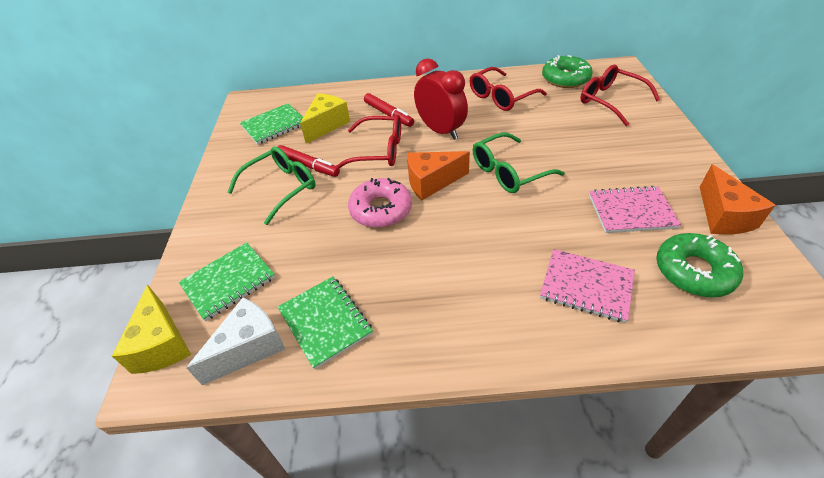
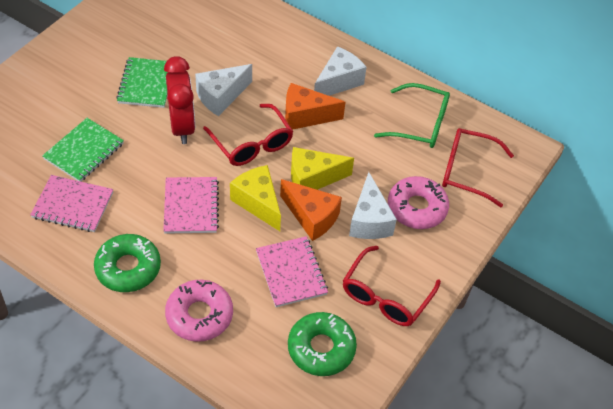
green glasses: 2 -> 1
green notebook: 3 -> 2
pink donut: 1 -> 2
pink notebook: 2 -> 3
red marker: 2 -> 0
white cheese: 1 -> 3

